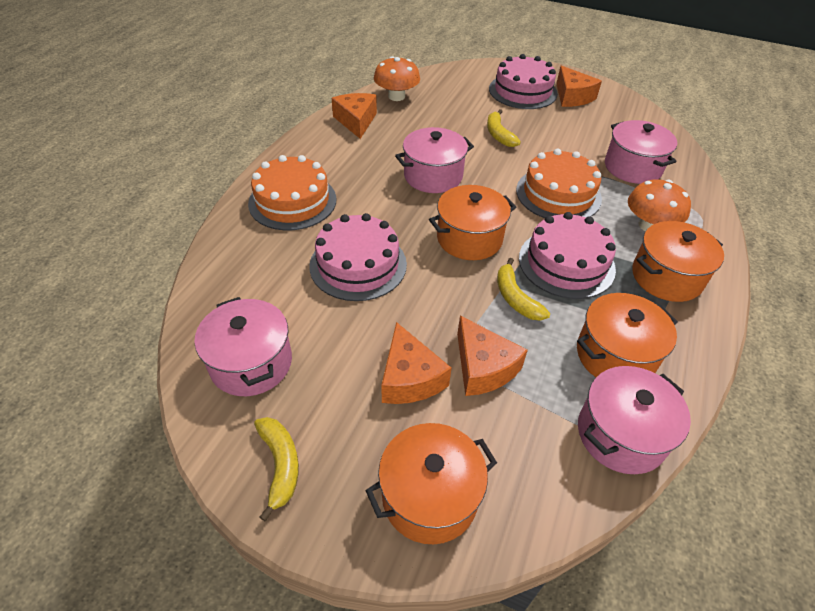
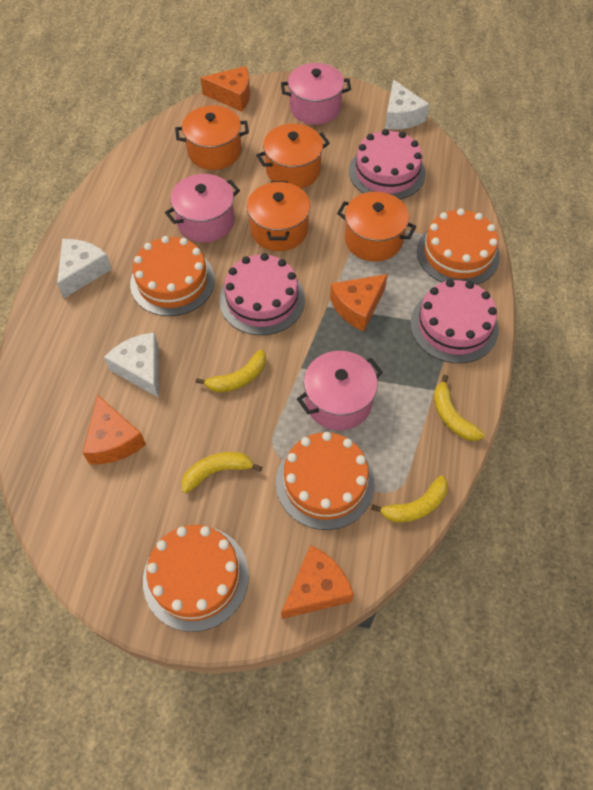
orange cake: 2 -> 4
orange mushroom: 2 -> 0
pink pot: 4 -> 3
white cheese: 0 -> 3
yellow banana: 3 -> 4

